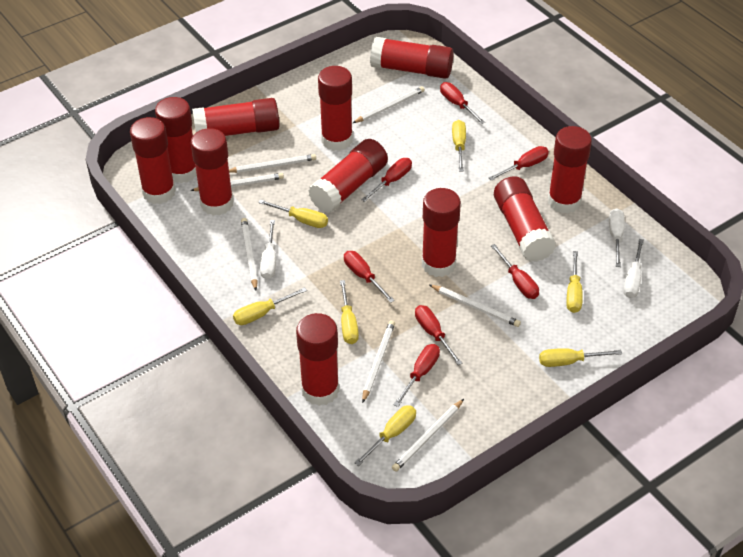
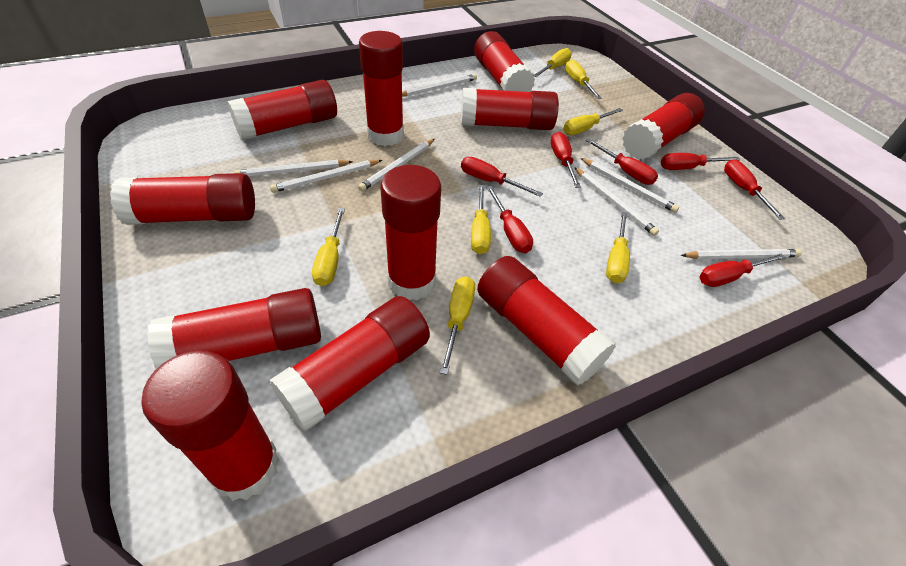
white screwdriver: 3 -> 0

